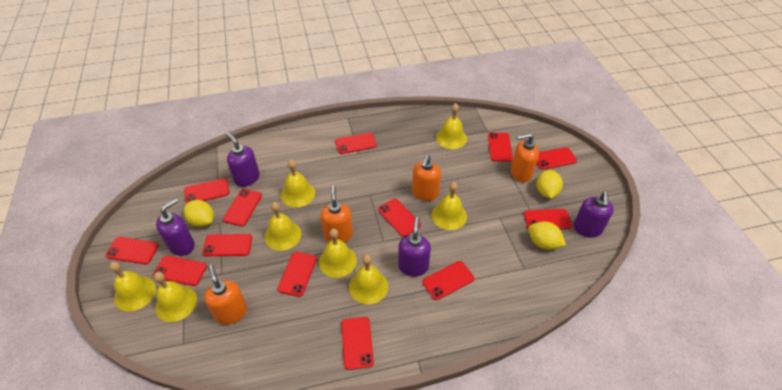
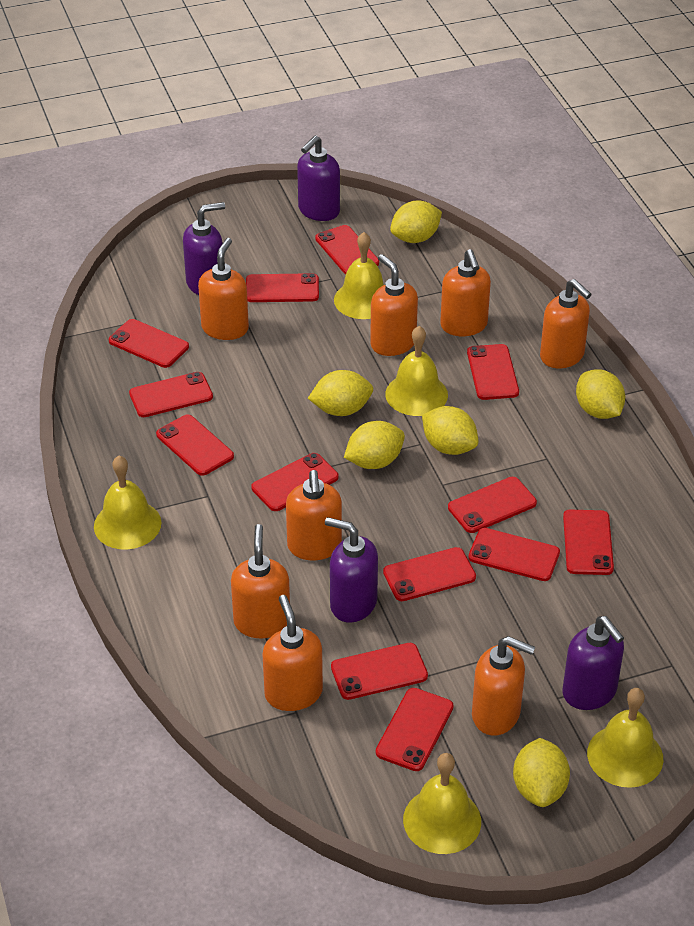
orange soap dispenser: 4 -> 8
yellow bell: 8 -> 5
yellow lemon: 3 -> 6

